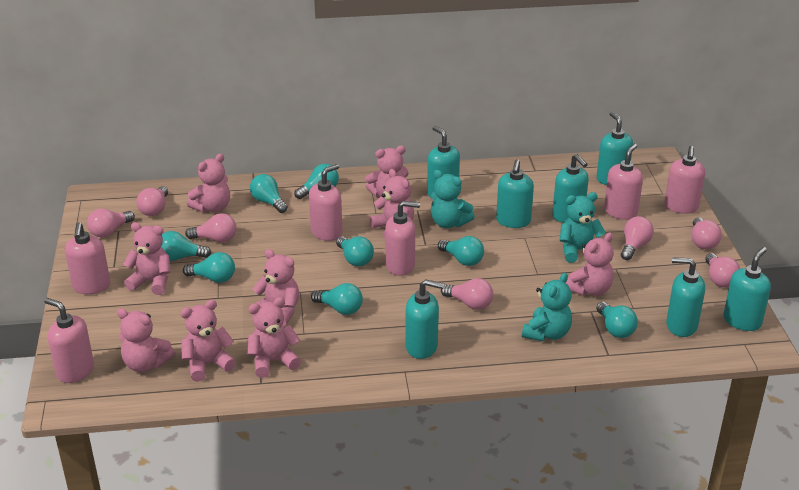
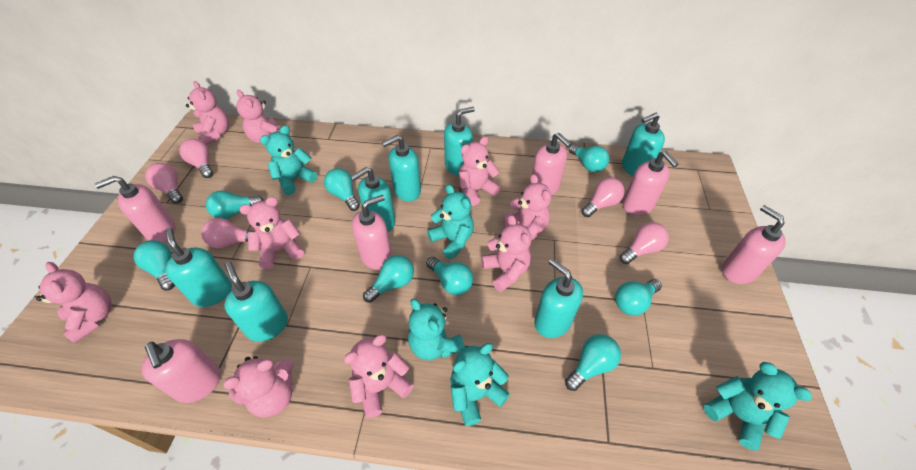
pink light bulb: 7 -> 5
turquoise teddy bear: 3 -> 5

